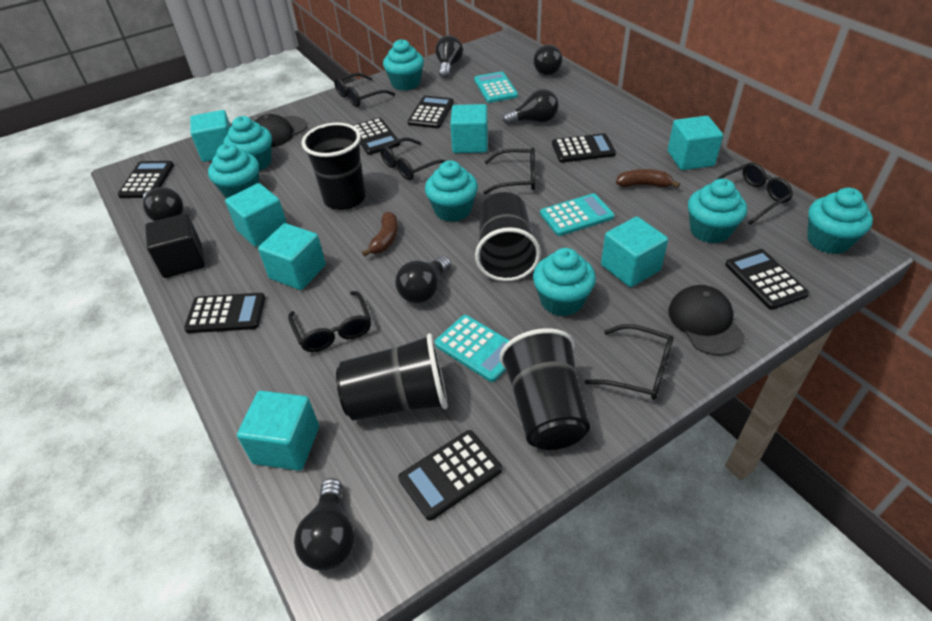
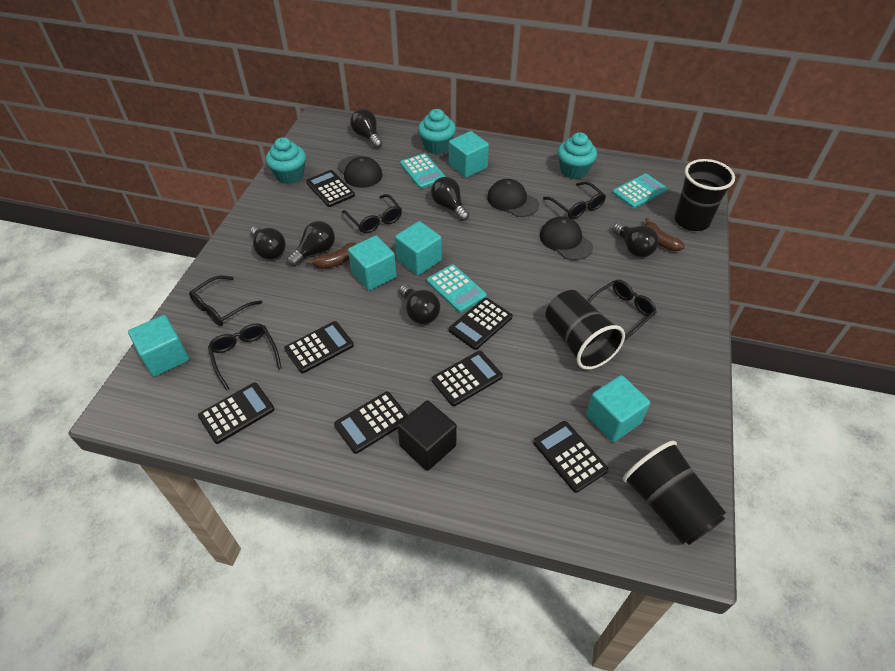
black cap: 2 -> 3
black cup: 4 -> 3
black glasses: 6 -> 5
turquoise cube: 7 -> 5
turquoise cupcake: 7 -> 3

